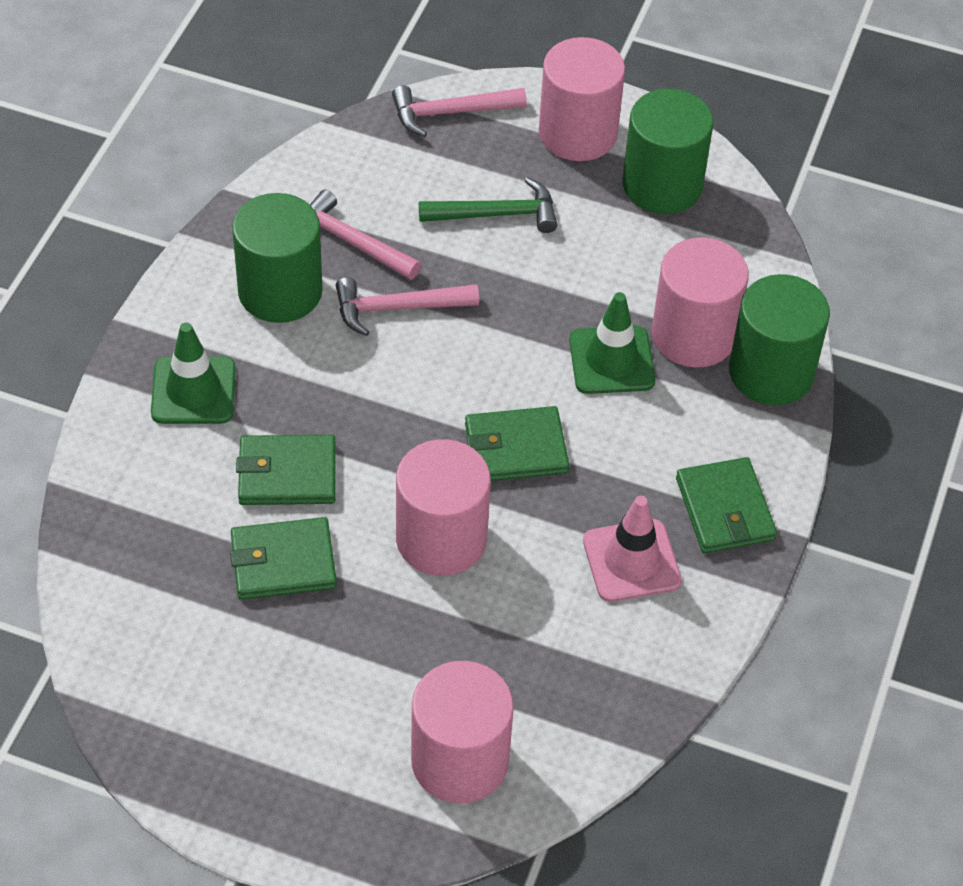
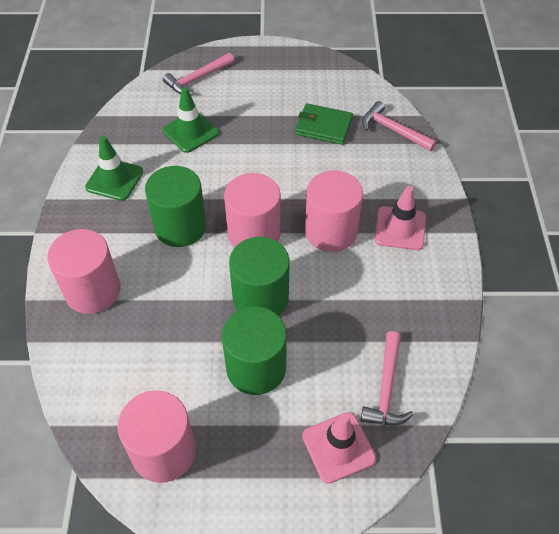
green hammer: 1 -> 0
green wallet: 4 -> 1
pink traffic cone: 1 -> 2

